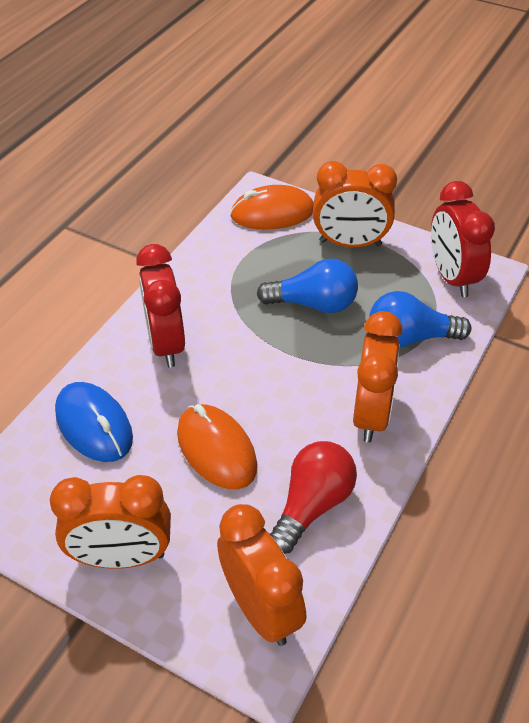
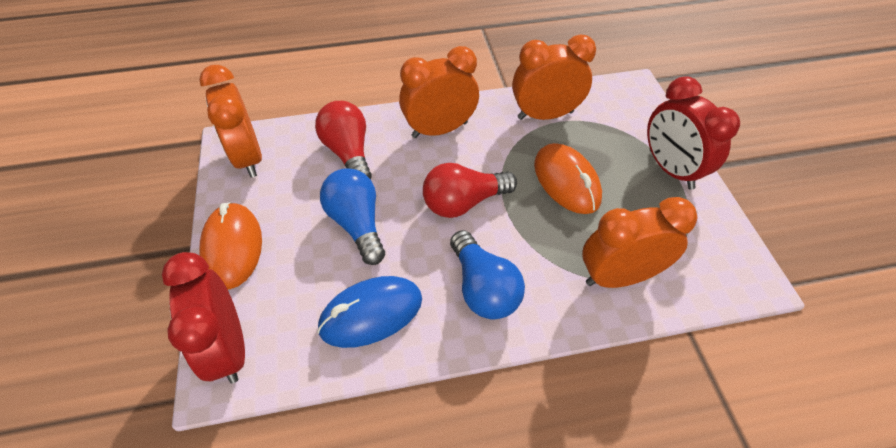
red light bulb: 1 -> 2

